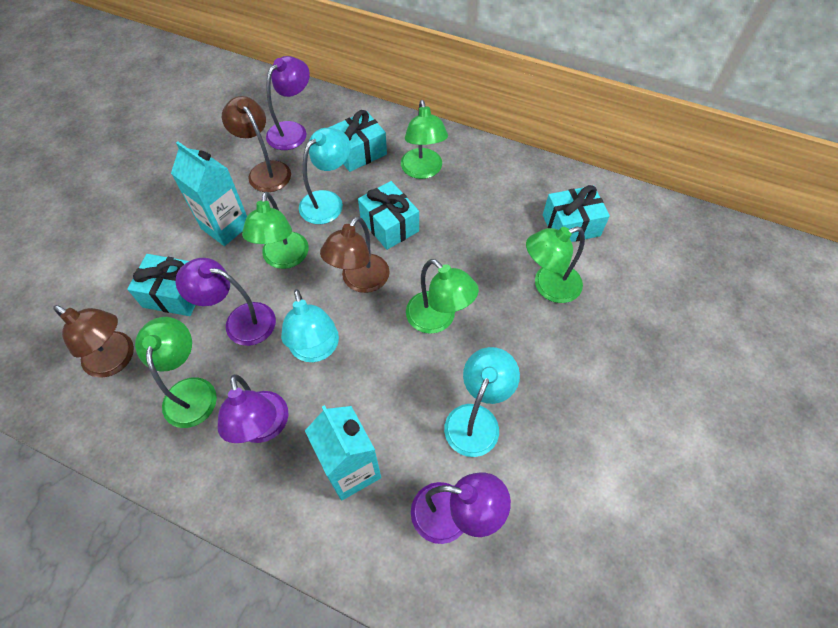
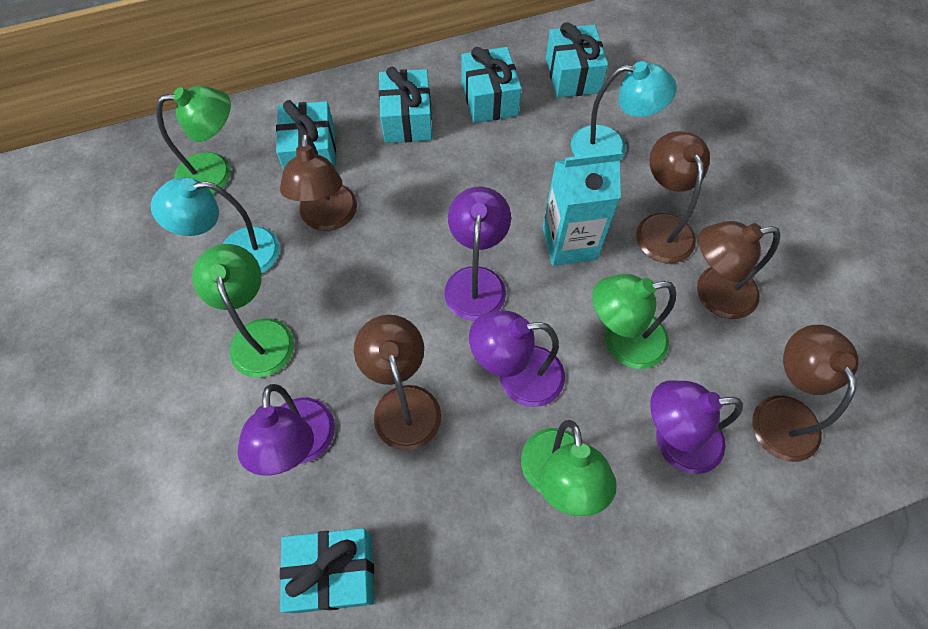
brown lamp: 3 -> 5
green lamp: 5 -> 4
turquoise carton: 2 -> 1
turquoise gift: 4 -> 5
turquoise lamp: 3 -> 2

